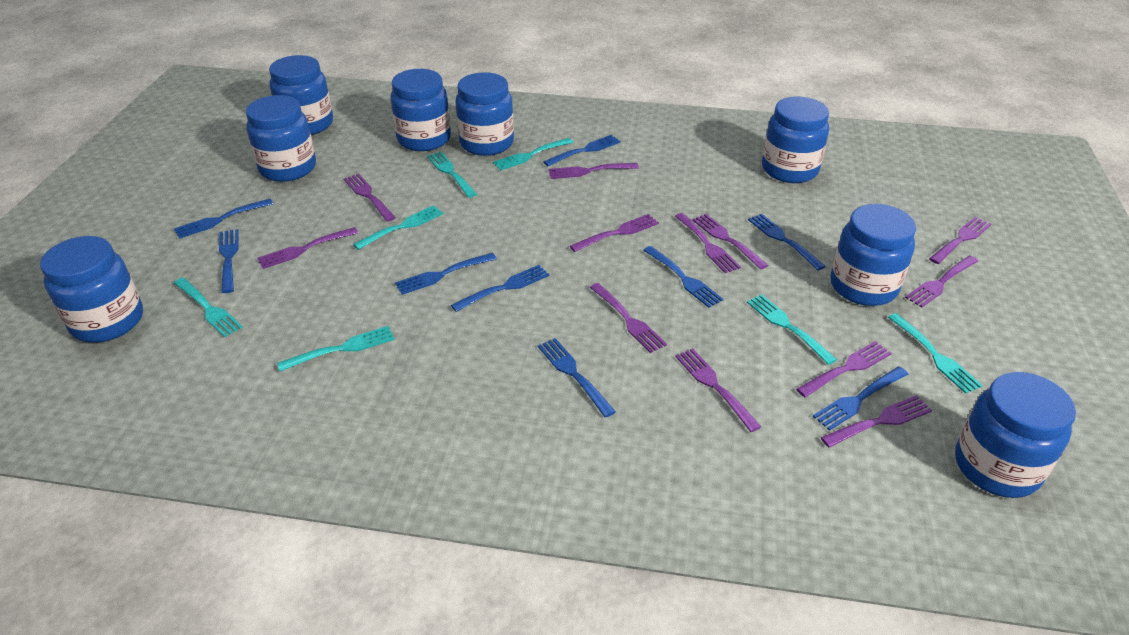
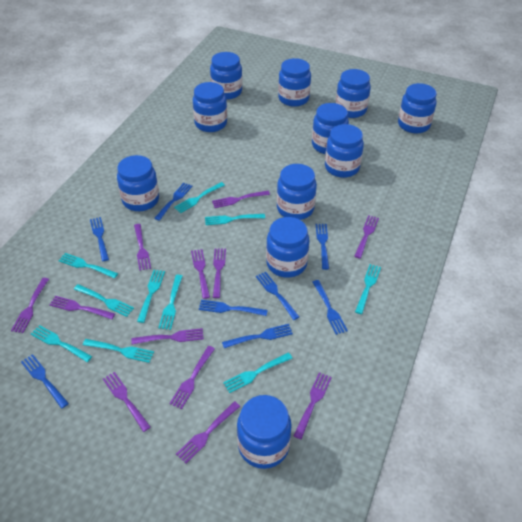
blue fork: 9 -> 8
blue jar: 8 -> 11
turquoise fork: 7 -> 10

